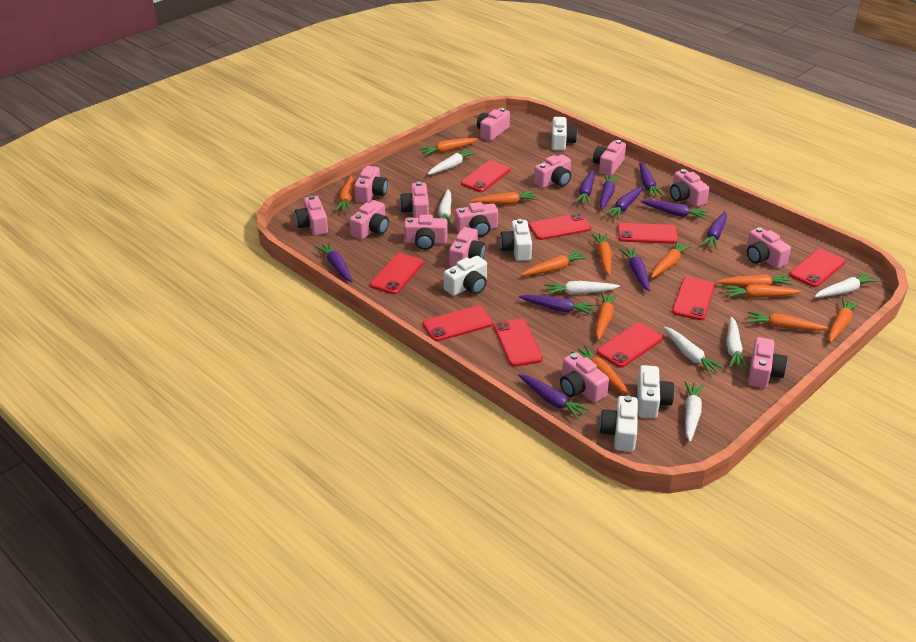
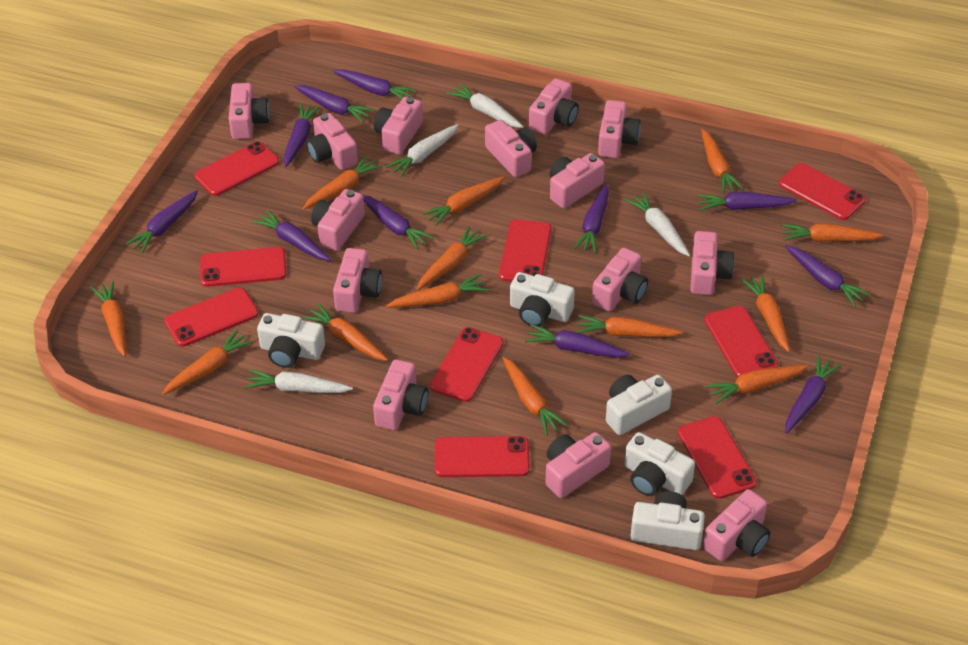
orange carrot: 12 -> 13
purple carrot: 10 -> 11
white carrot: 7 -> 4

